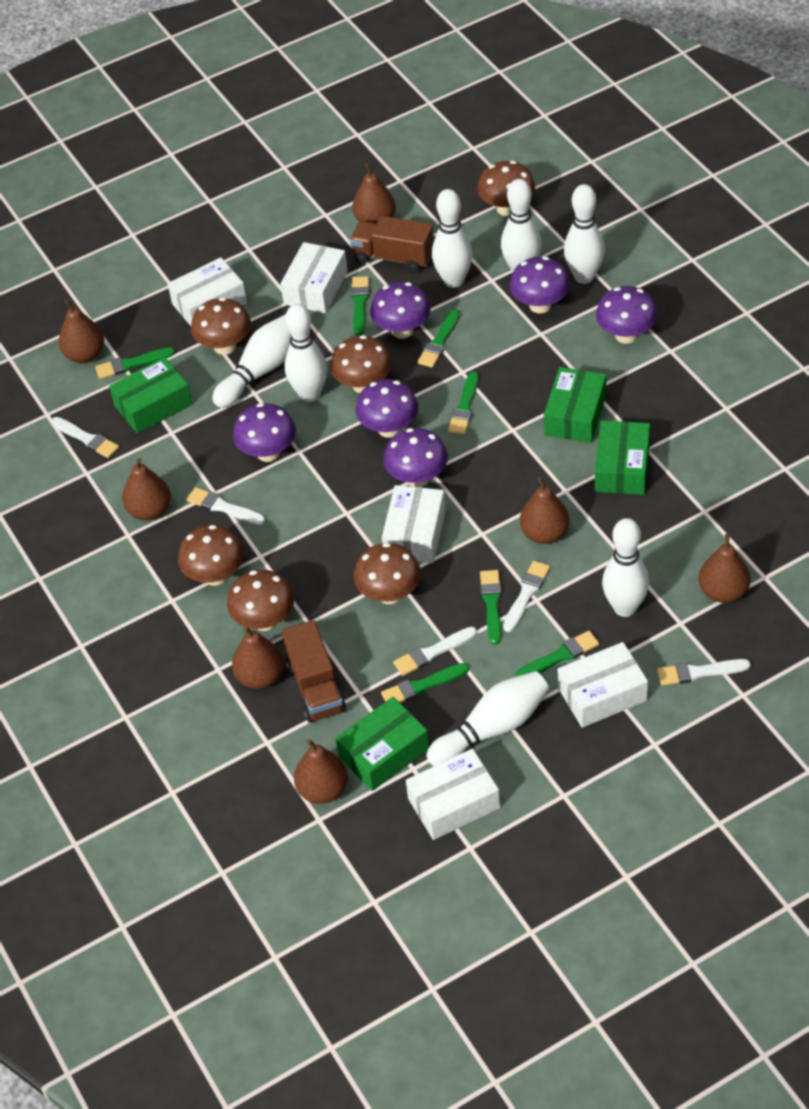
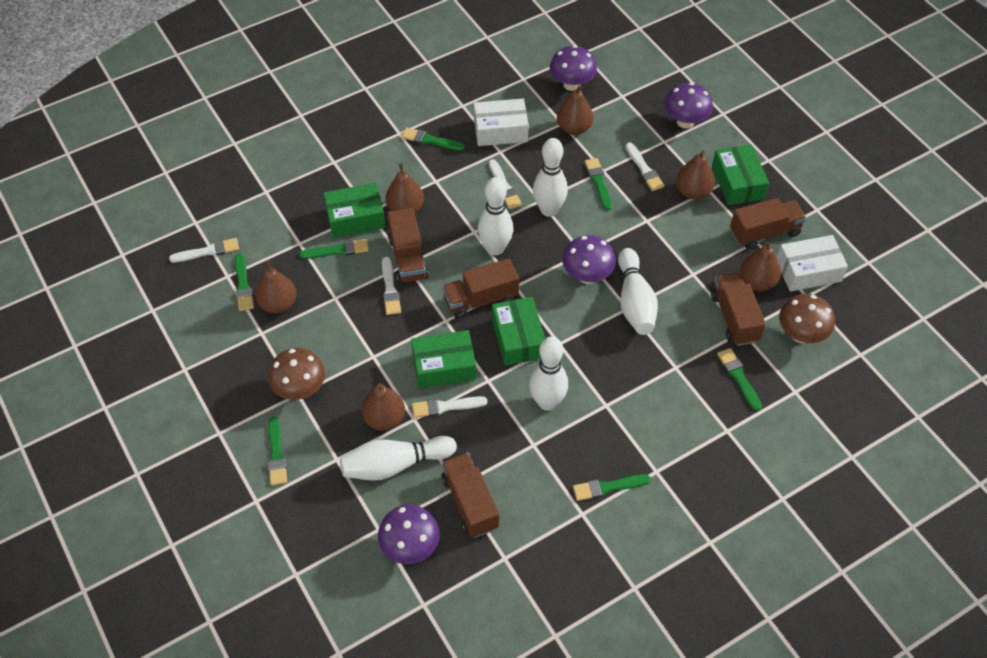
brown mushroom: 6 -> 2
brown pear: 7 -> 6
brown truck: 2 -> 5
purple mushroom: 6 -> 4
white bowling pin: 7 -> 5
white box: 5 -> 2

